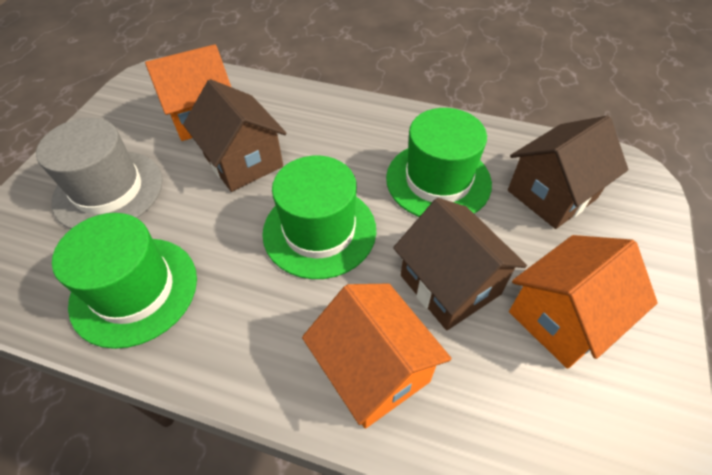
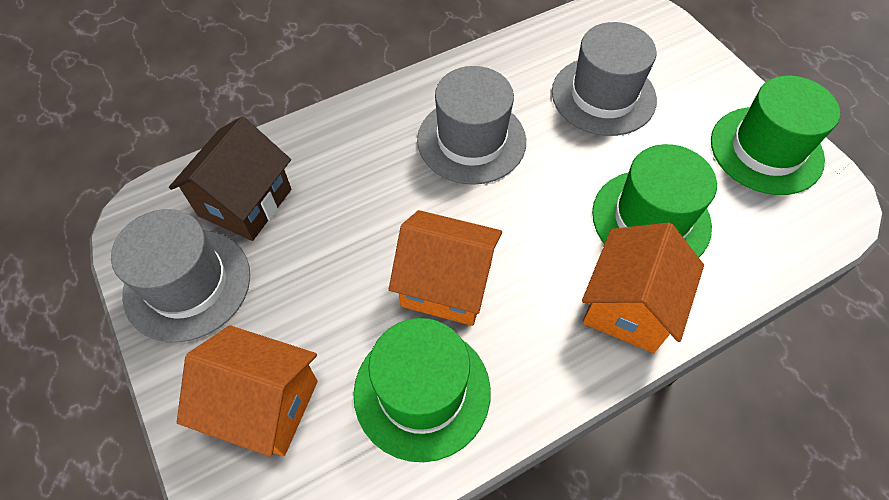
brown house: 3 -> 1
grey hat: 1 -> 3

